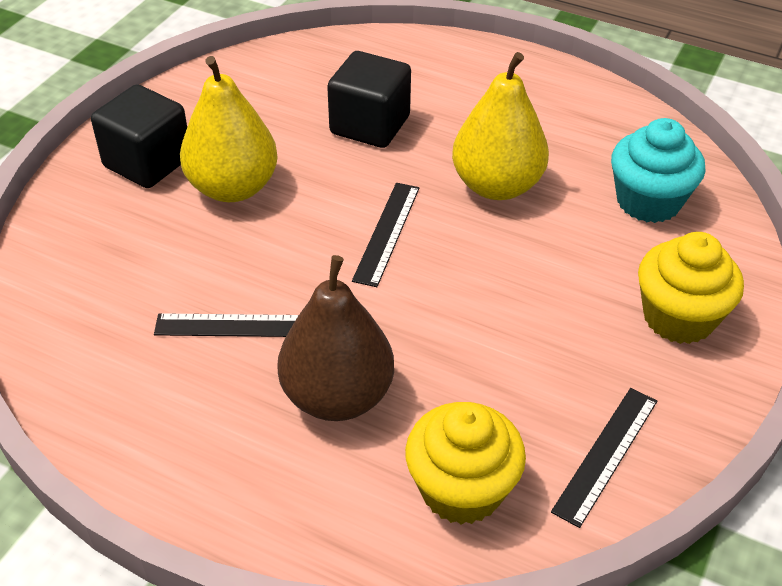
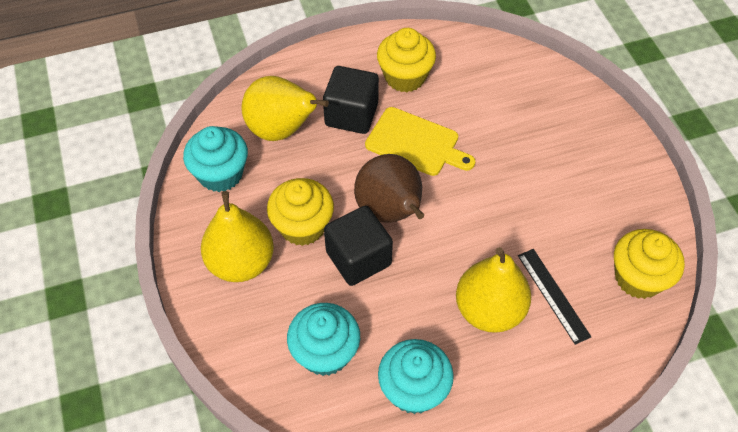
black ruler: 3 -> 1
turquoise cupcake: 1 -> 3
yellow cupcake: 2 -> 3
yellow cutting board: 0 -> 1
yellow pear: 2 -> 3

